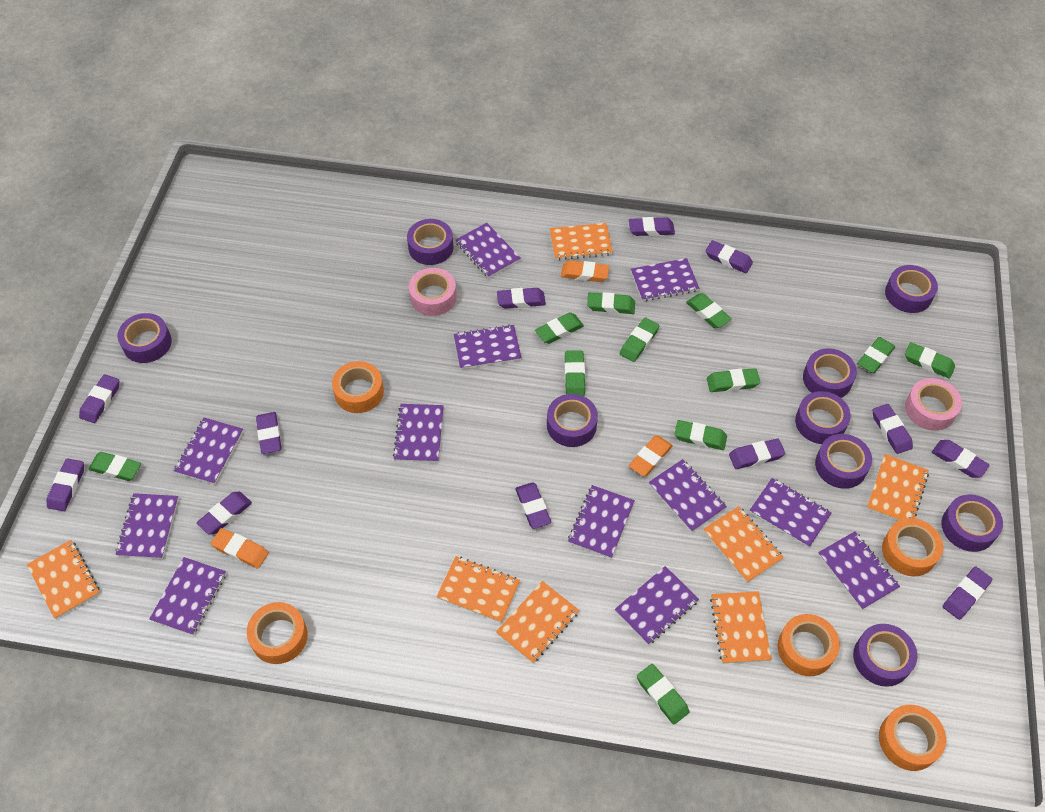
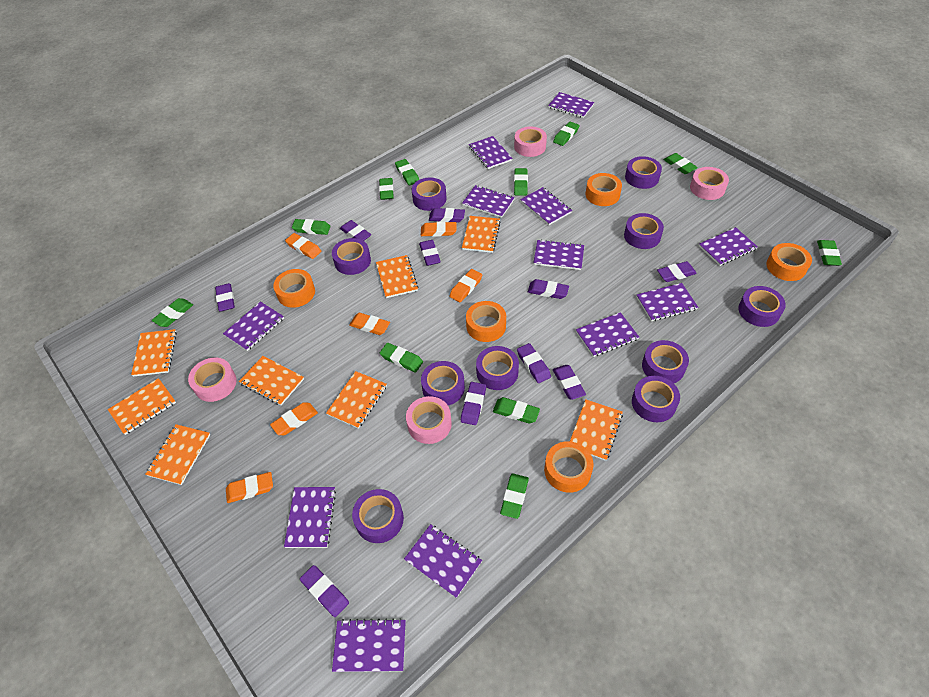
orange eraser: 3 -> 6
orange notebook: 7 -> 8
pink tape: 2 -> 4
purple eraser: 12 -> 10
purple tape: 9 -> 10

